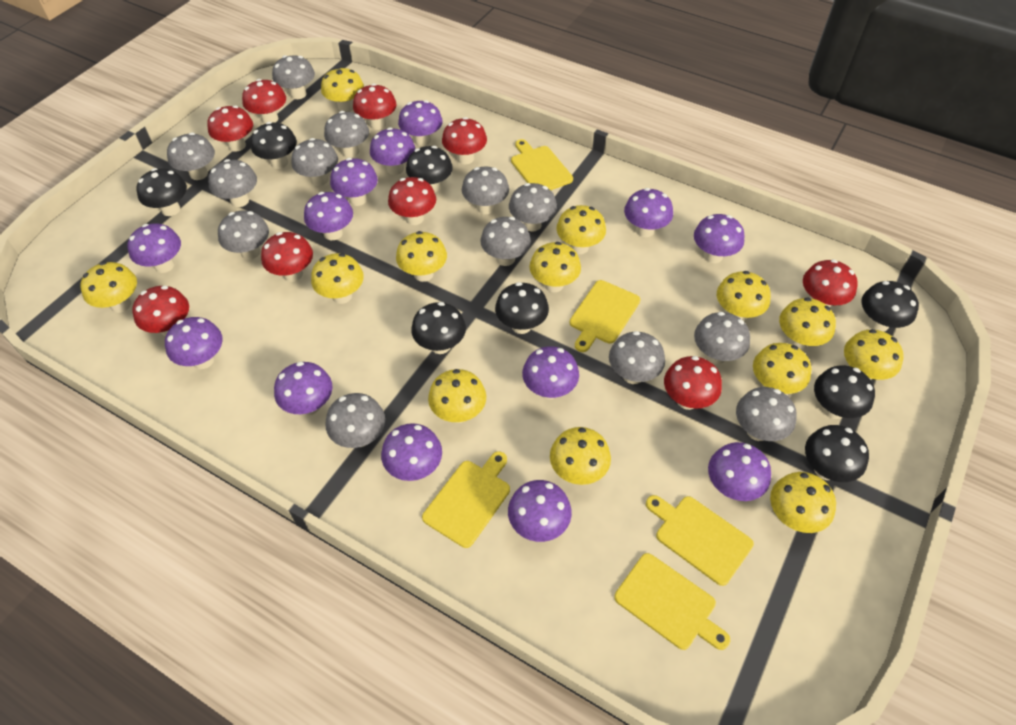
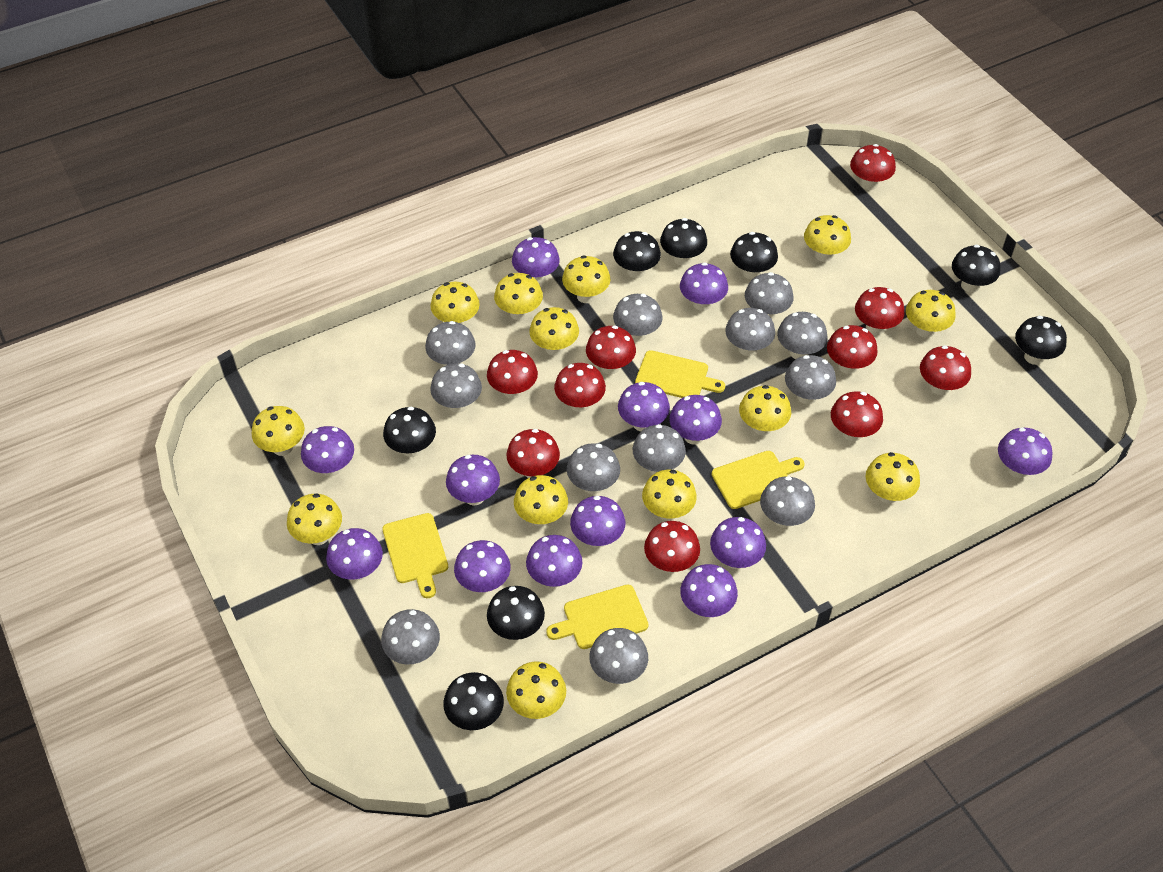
grey mushroom: 13 -> 12
red mushroom: 9 -> 10
yellow cutting board: 5 -> 4

